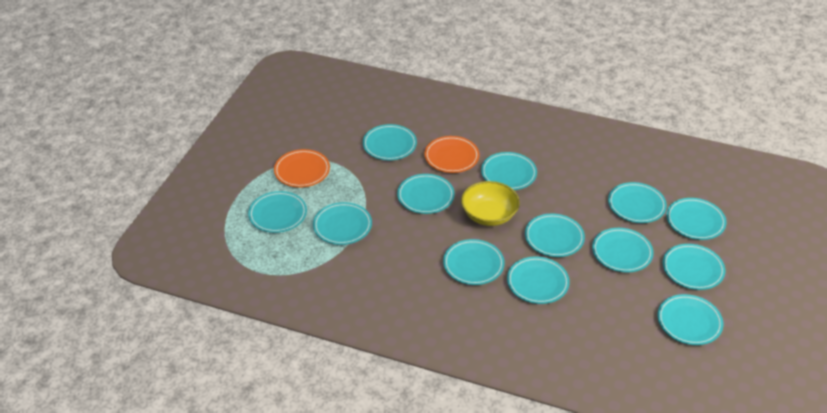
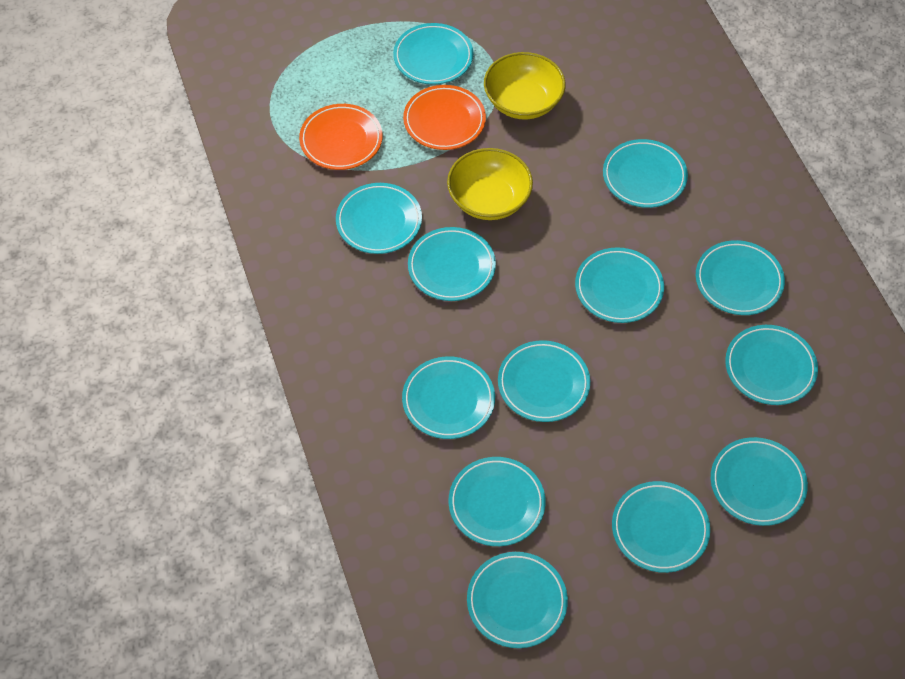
yellow bowl: 1 -> 2

